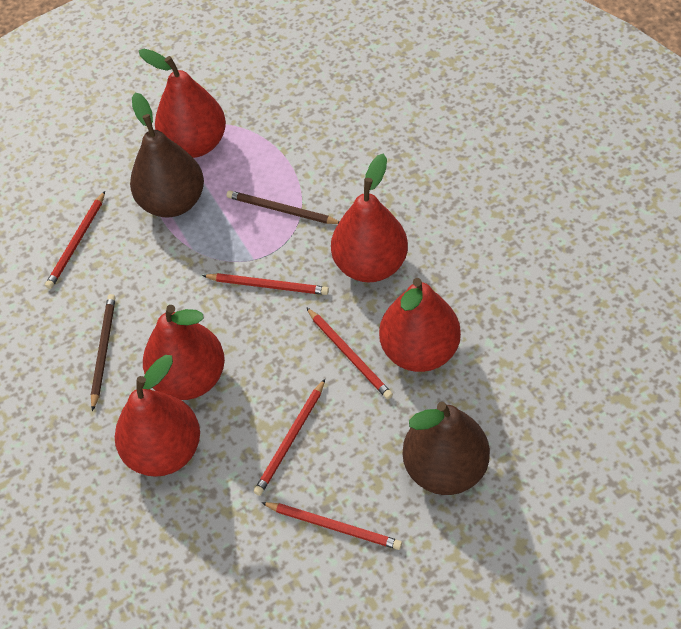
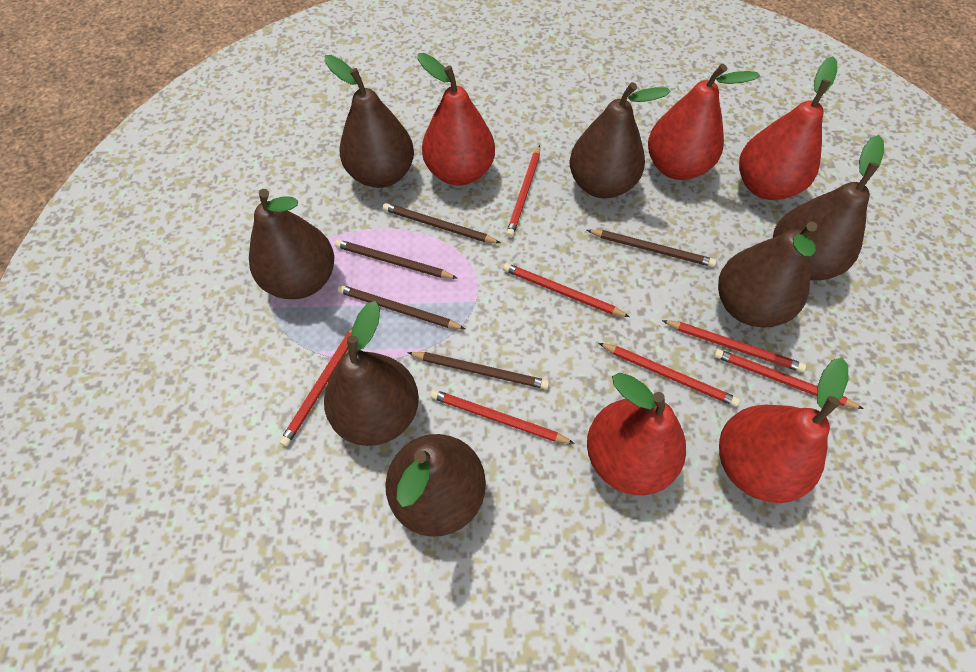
brown pear: 2 -> 7
brown pencil: 2 -> 5
red pencil: 5 -> 7

